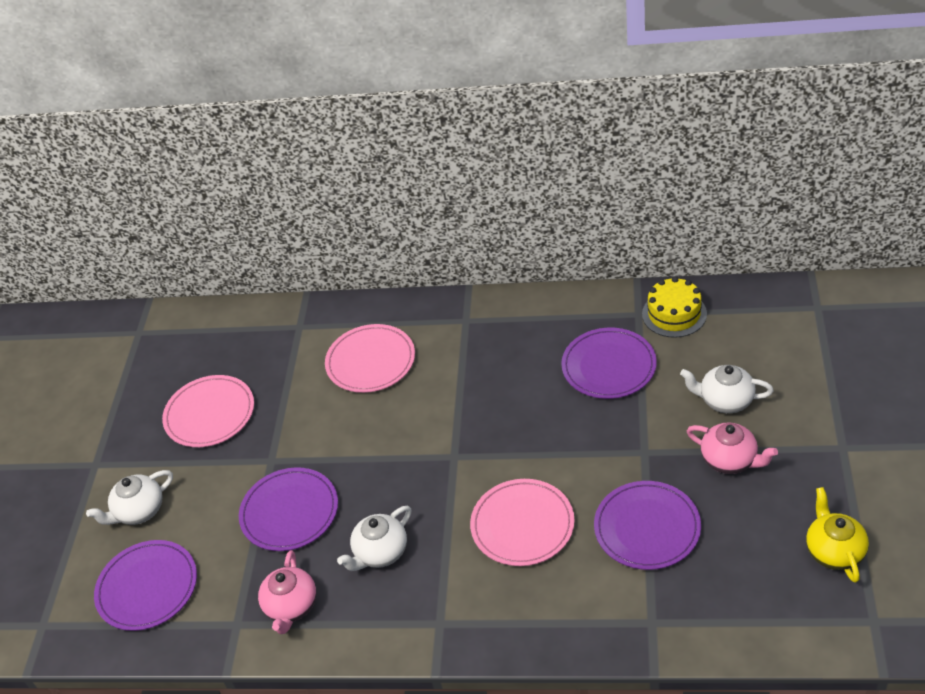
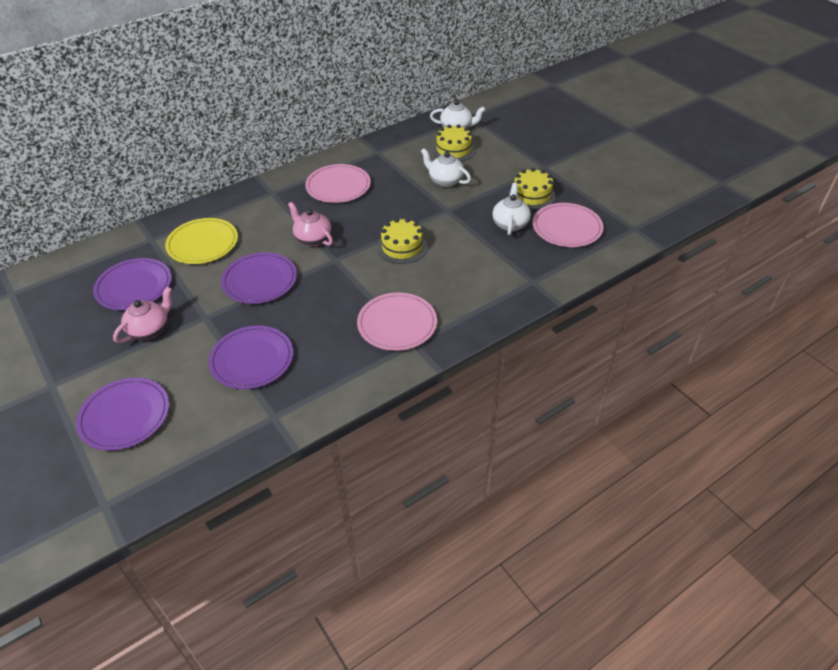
yellow cake: 1 -> 3
yellow plate: 0 -> 1
yellow teapot: 1 -> 0

